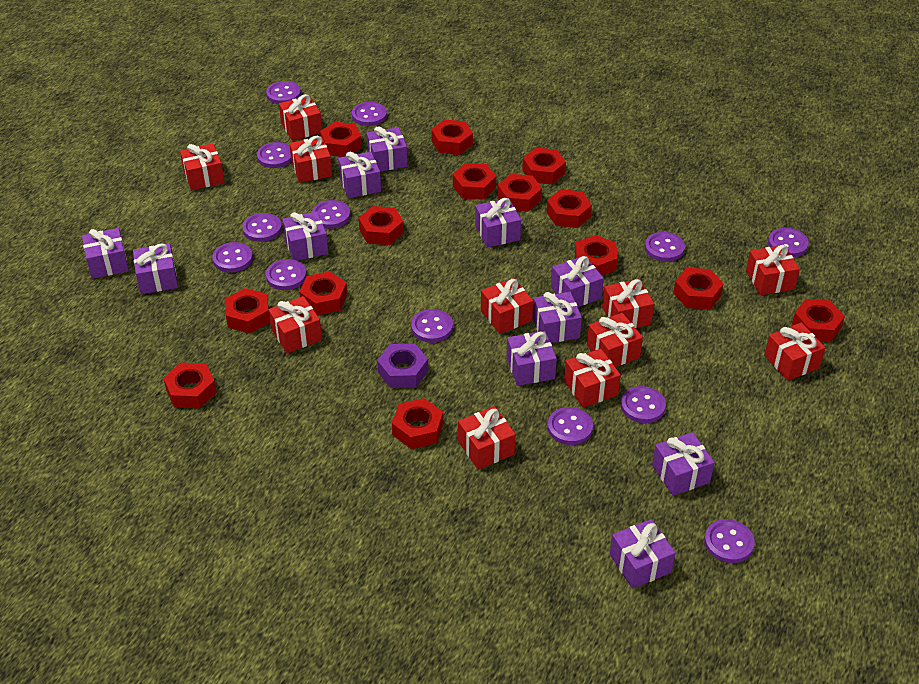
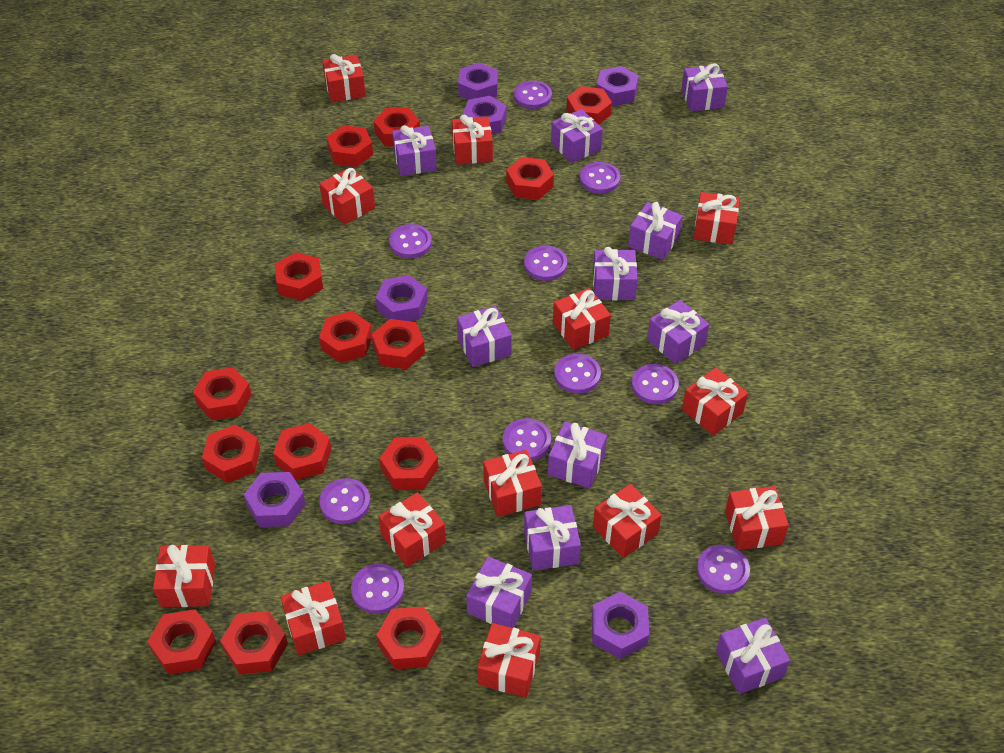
purple button: 13 -> 10
purple nut: 1 -> 6
red gift: 11 -> 13

